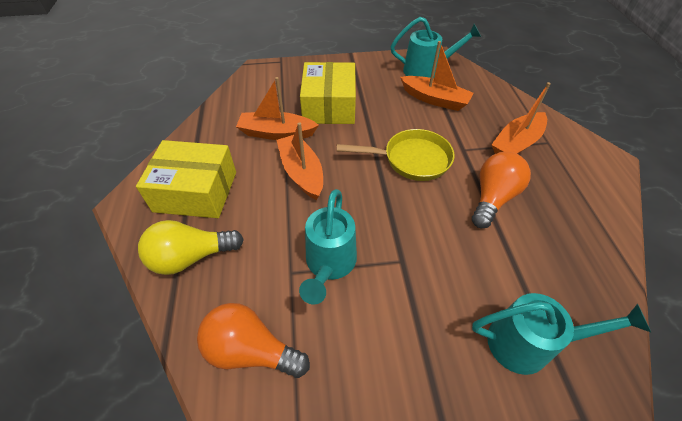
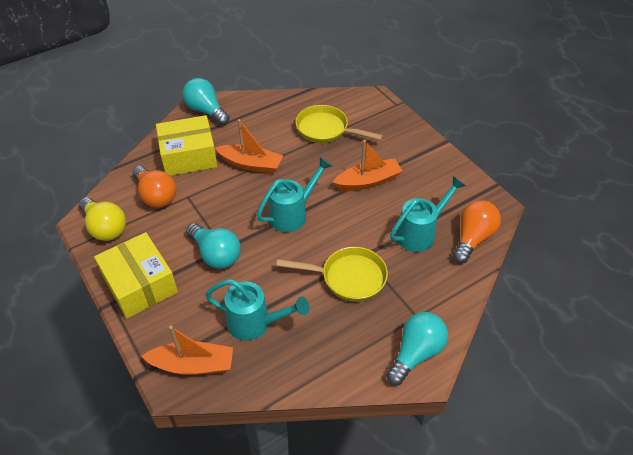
orange boat: 4 -> 3
turquoise light bulb: 0 -> 3
yellow pan: 1 -> 2

